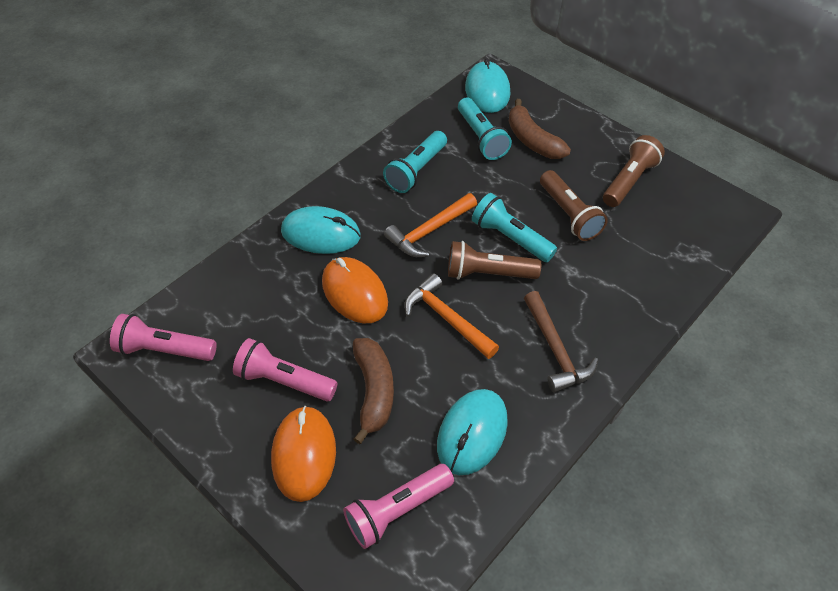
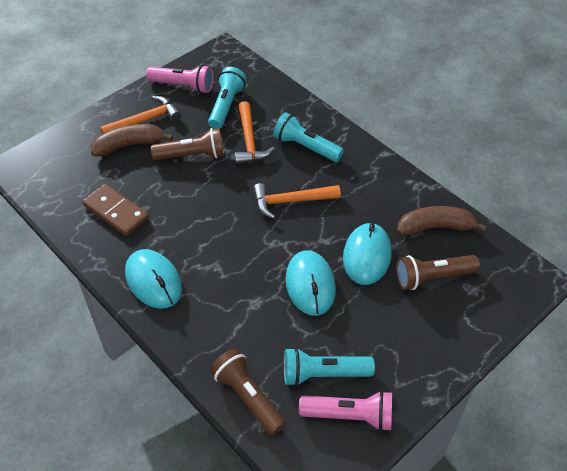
brown domino: 0 -> 1
brown hammer: 1 -> 0
orange hammer: 2 -> 3
orange mouse: 2 -> 0
pink flashlight: 3 -> 2

